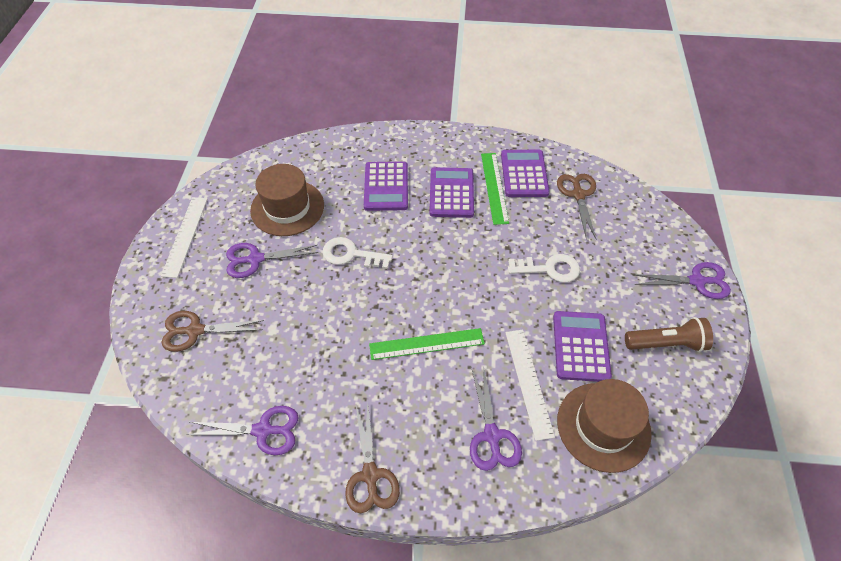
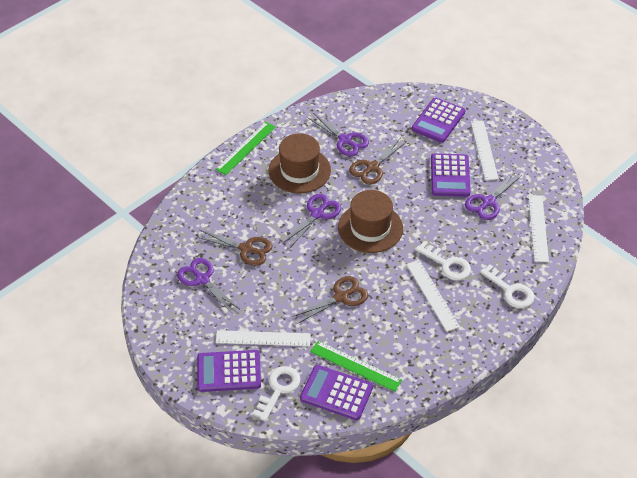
brown flashlight: 1 -> 0
white key: 2 -> 3
white ruler: 2 -> 4

